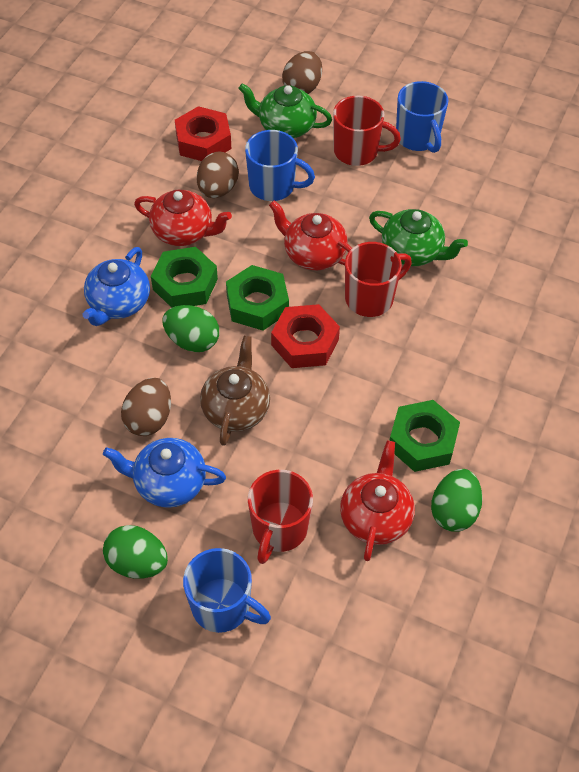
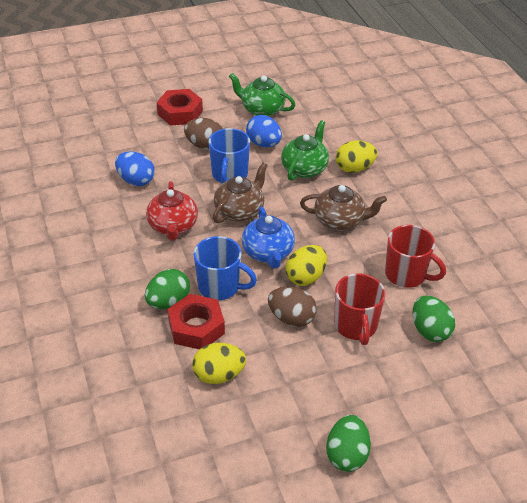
blue egg: 0 -> 2
blue mug: 3 -> 2
blue teapot: 2 -> 1
brown egg: 3 -> 2
brown teapot: 1 -> 2
green nut: 3 -> 0
red mug: 3 -> 2
red teapot: 3 -> 1
yellow egg: 0 -> 3

